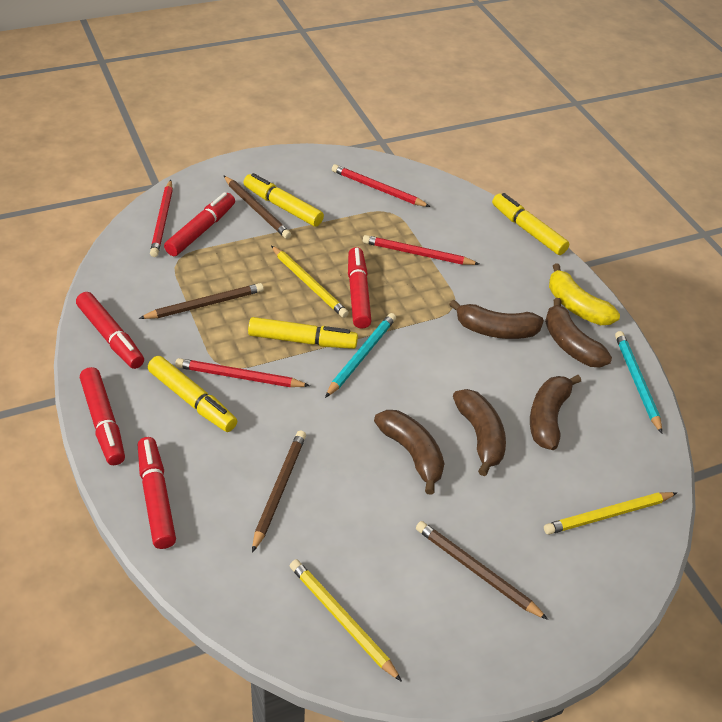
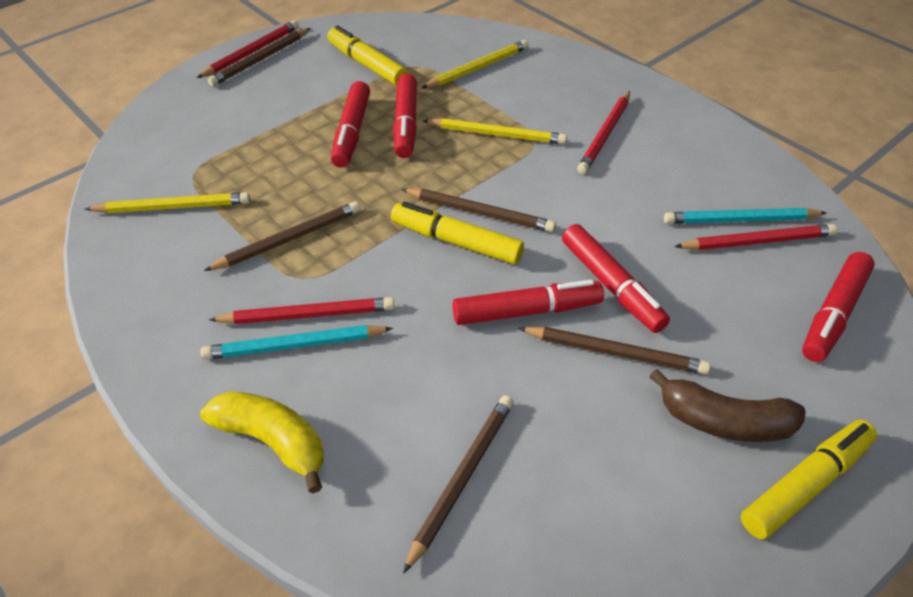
brown banana: 5 -> 1
brown pencil: 4 -> 5
yellow marker: 4 -> 3

